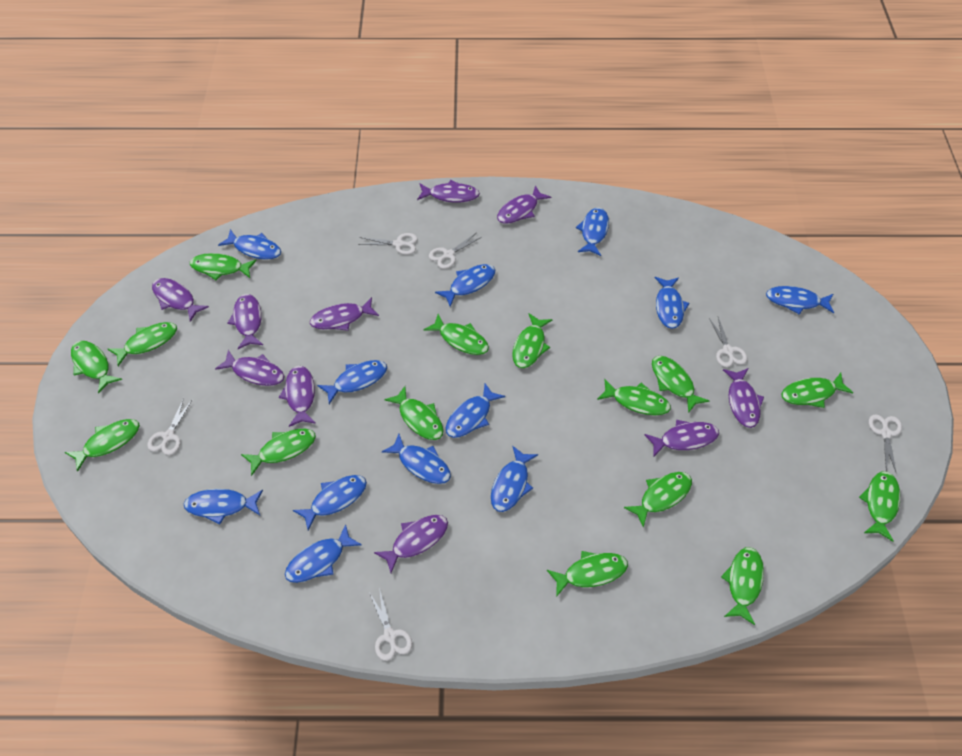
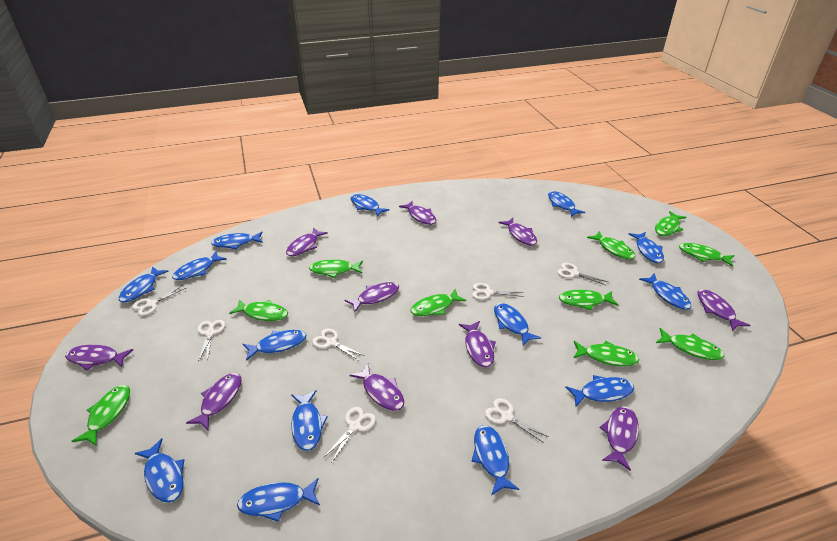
blue fish: 12 -> 14
green fish: 15 -> 10
white scissors: 6 -> 7

